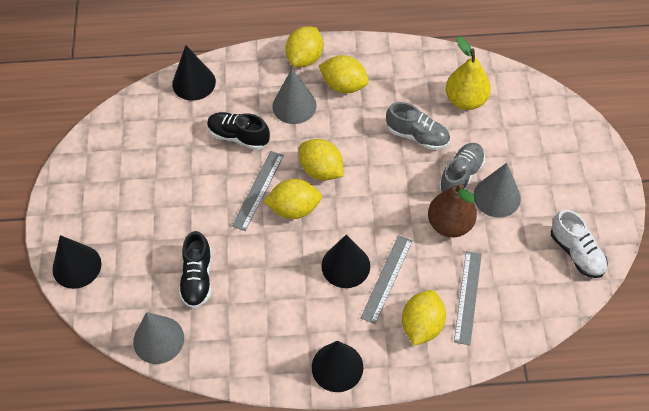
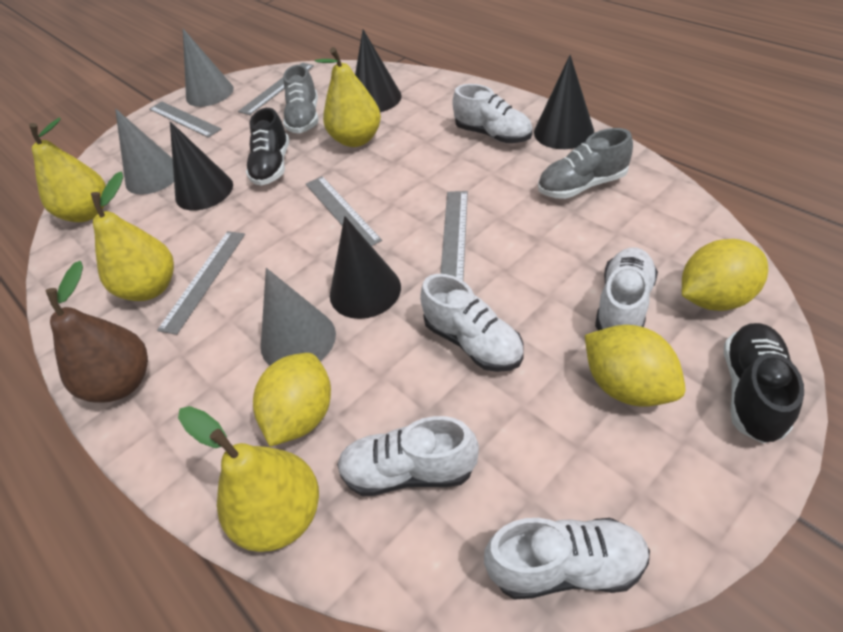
grey ruler: 3 -> 5
white shoe: 1 -> 5
yellow lemon: 5 -> 3
yellow pear: 1 -> 4

